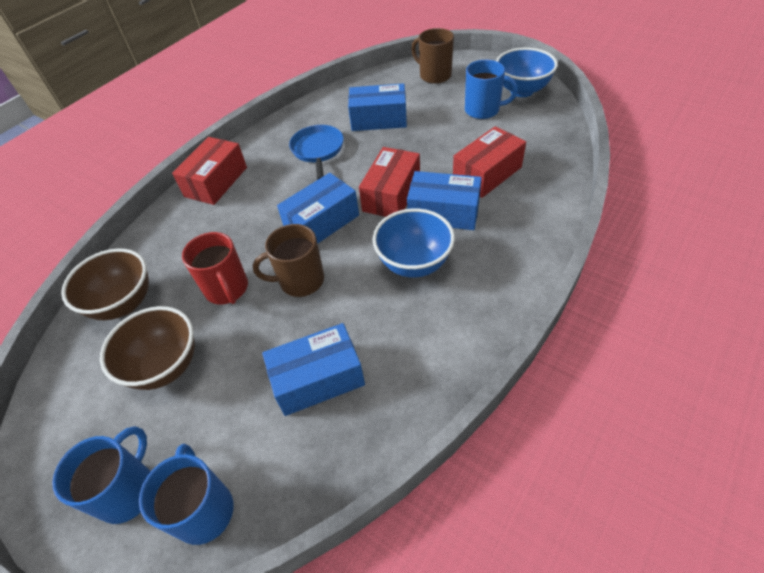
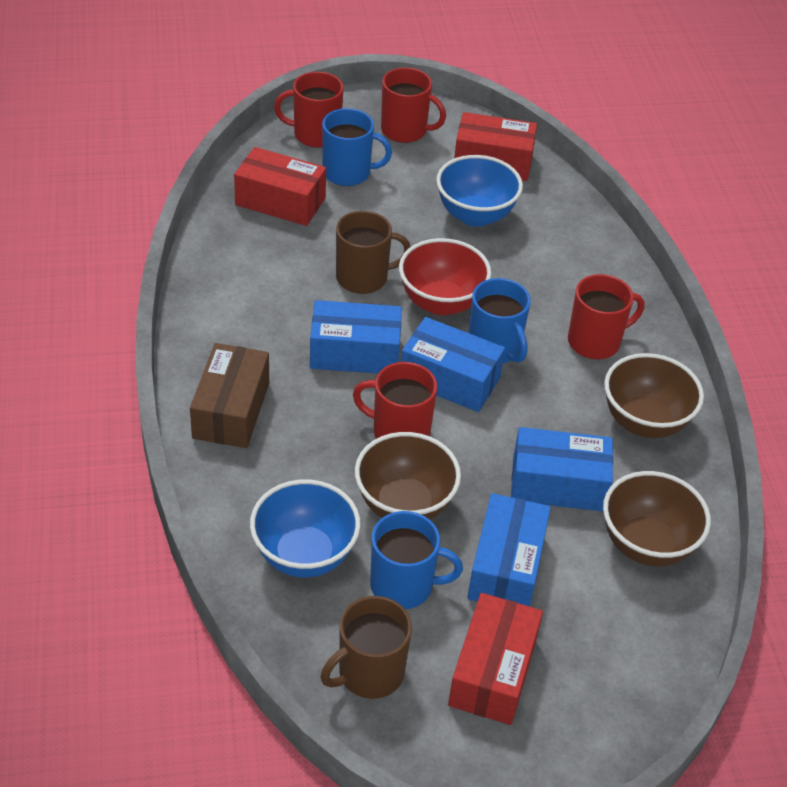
blue pan: 1 -> 0
brown bowl: 2 -> 3
brown box: 0 -> 1
red bowl: 0 -> 1
red mug: 1 -> 4

